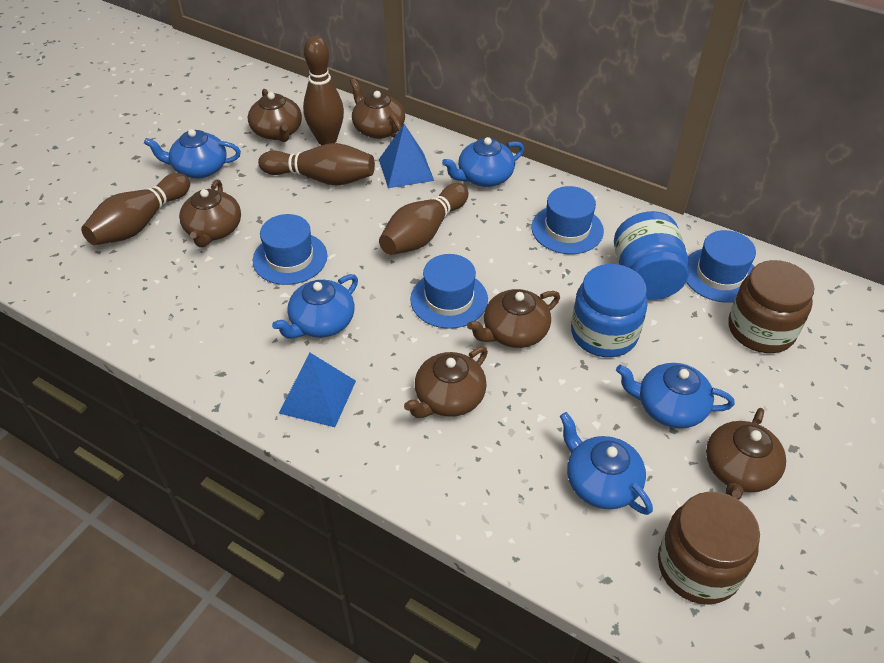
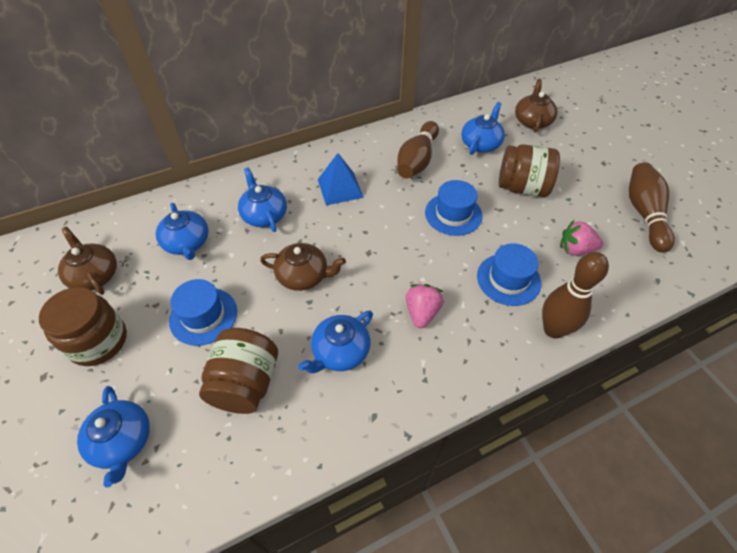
blue hat: 4 -> 3
blue jar: 2 -> 0
blue pyramid: 2 -> 1
brown bowling pin: 4 -> 3
brown jar: 2 -> 3
brown teapot: 6 -> 3
pink strawberry: 0 -> 2

